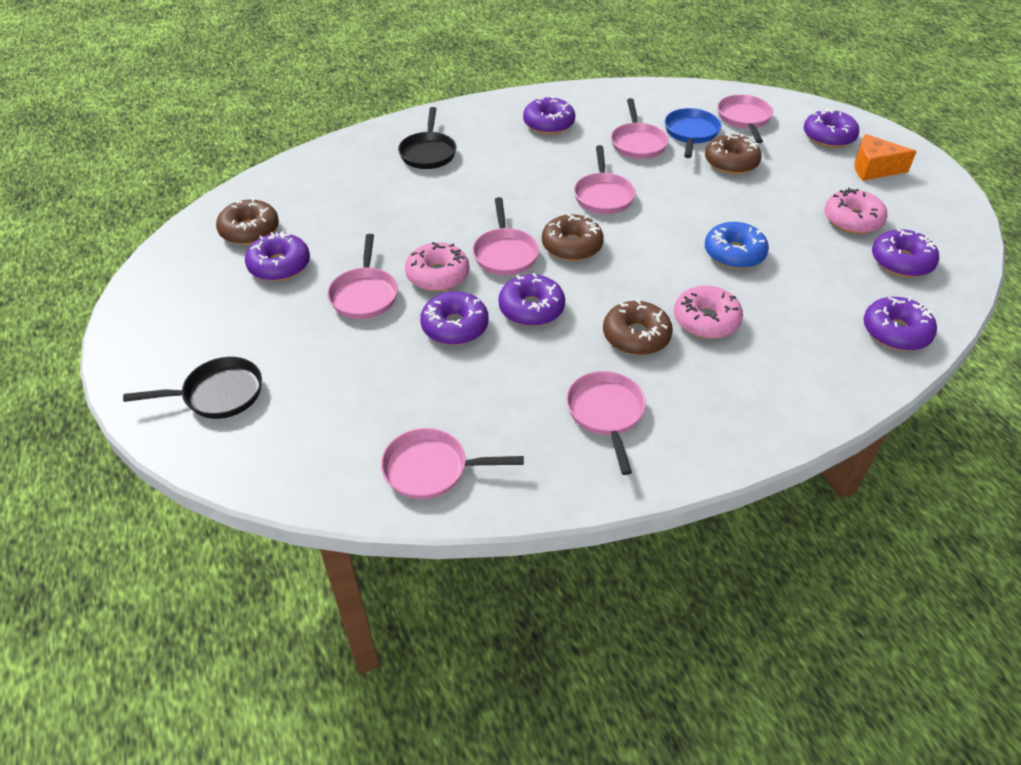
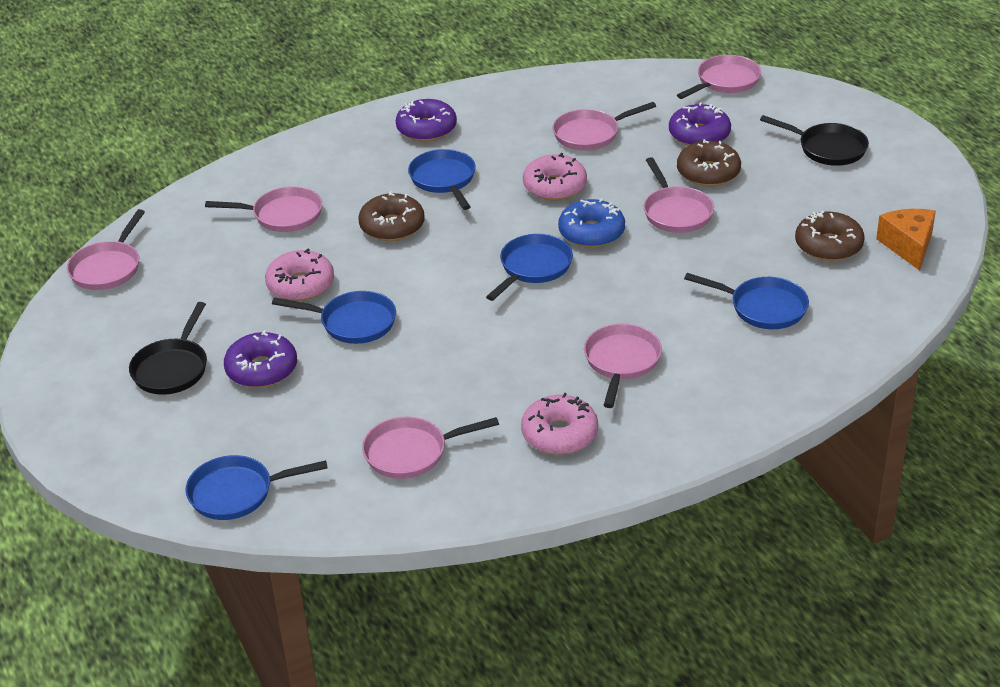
blue pan: 1 -> 5
brown donut: 4 -> 3
purple donut: 7 -> 3

